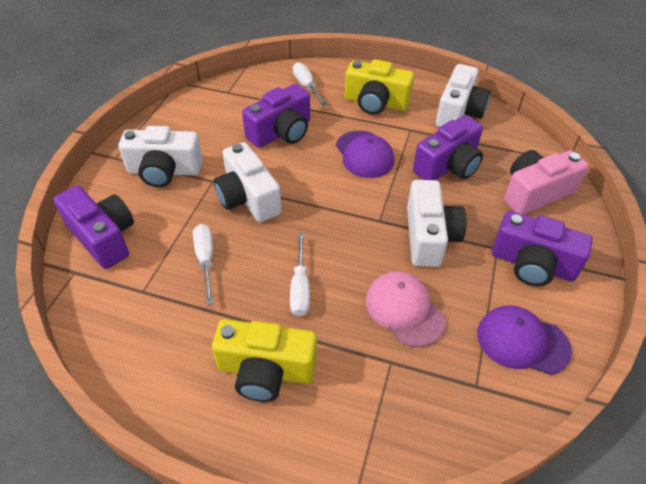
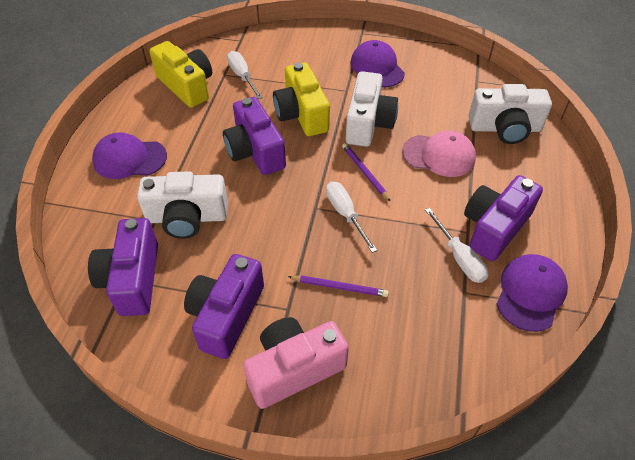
purple cap: 2 -> 3
purple pencil: 0 -> 2
white camera: 4 -> 3

